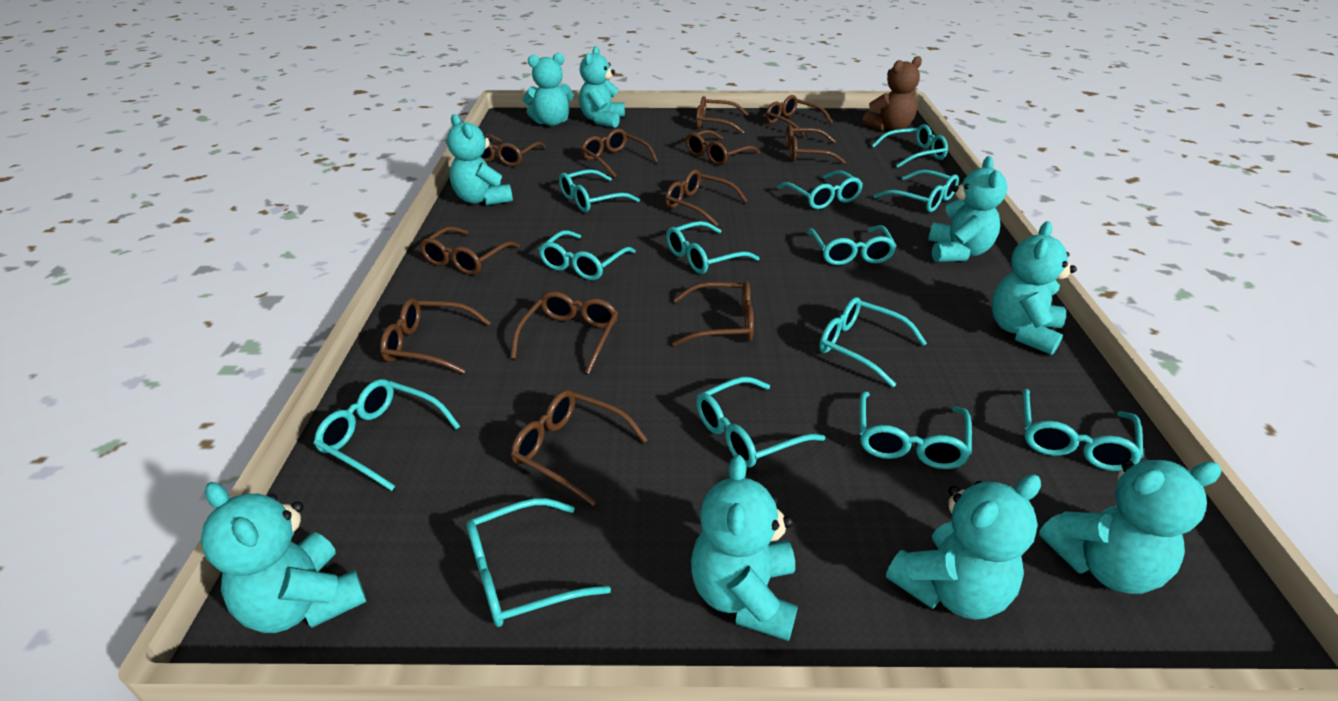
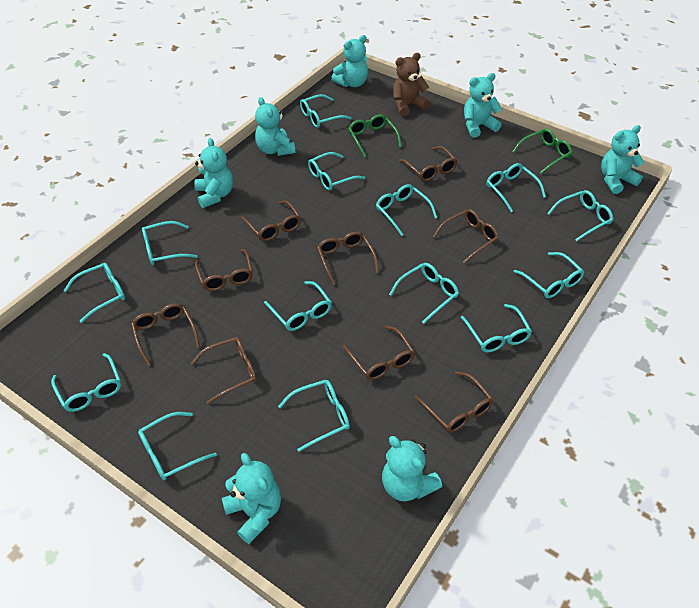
brown glasses: 12 -> 9
green glasses: 0 -> 2
turquoise glasses: 13 -> 14
turquoise teddy bear: 9 -> 7

